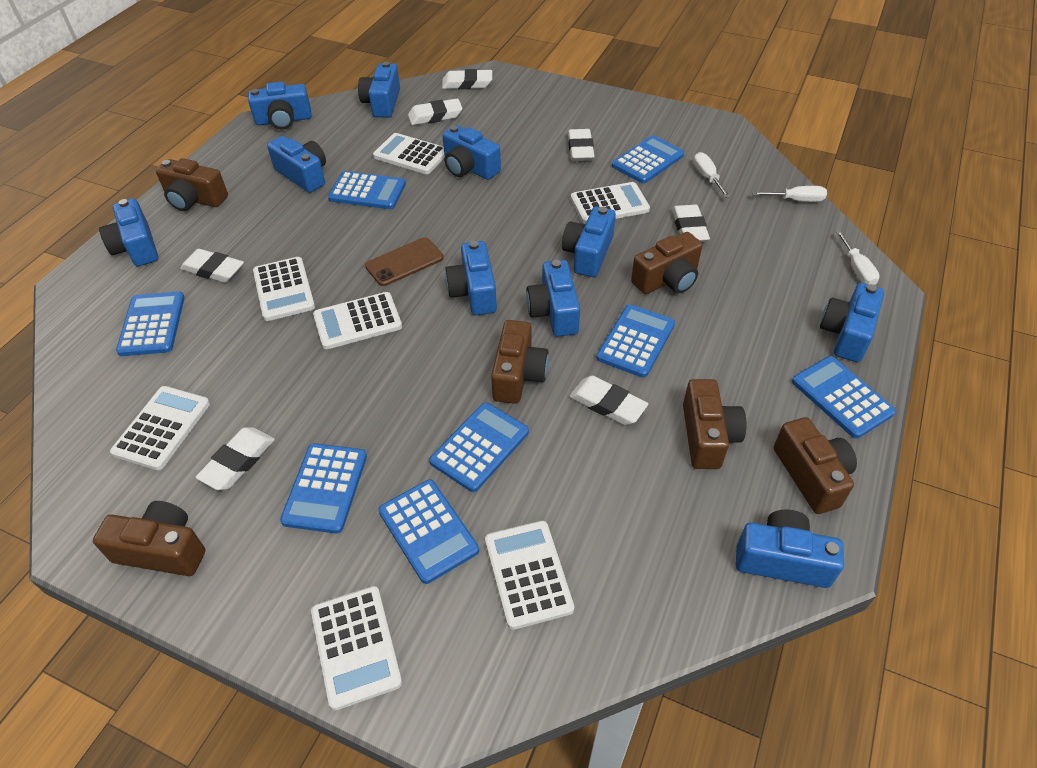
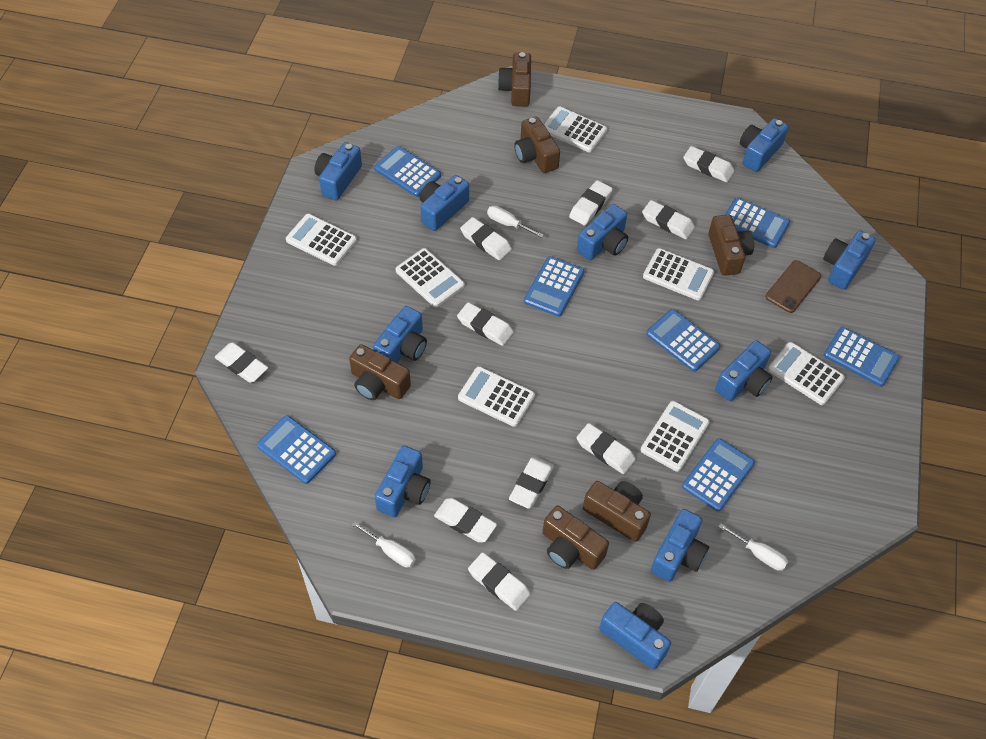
blue calculator: 8 -> 7
white eraser: 7 -> 10

